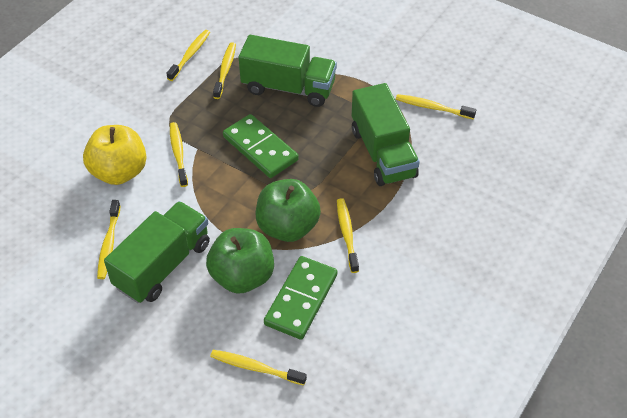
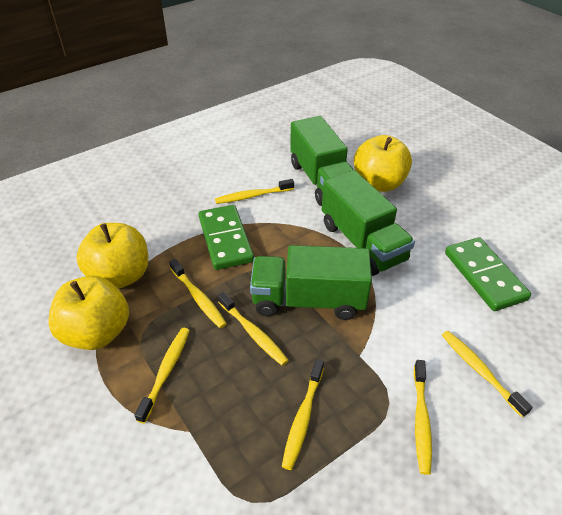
green apple: 2 -> 0
yellow apple: 1 -> 3

